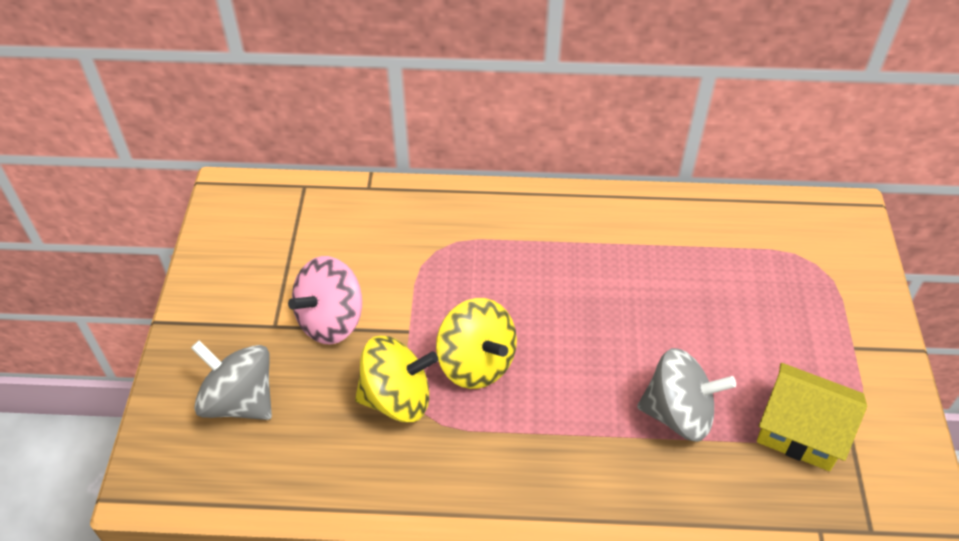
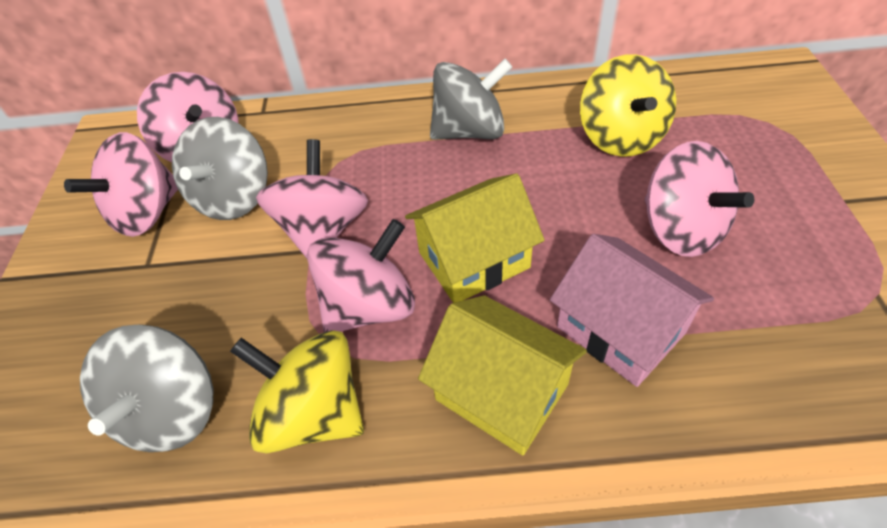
grey spinning top: 2 -> 3
pink house: 0 -> 1
pink spinning top: 1 -> 5
yellow house: 1 -> 2

